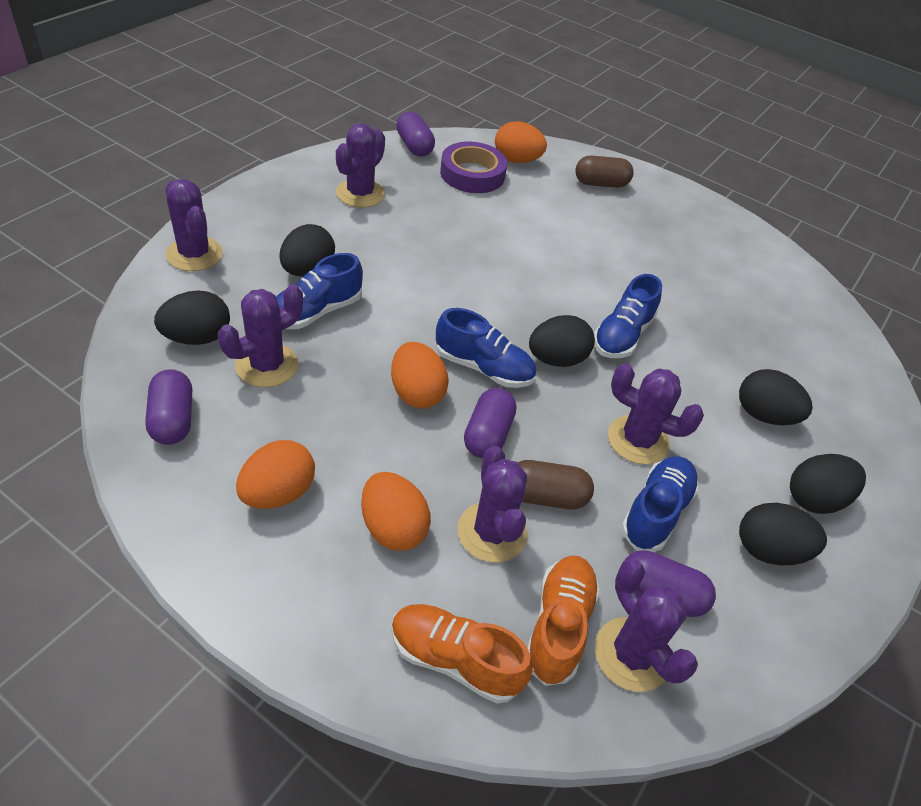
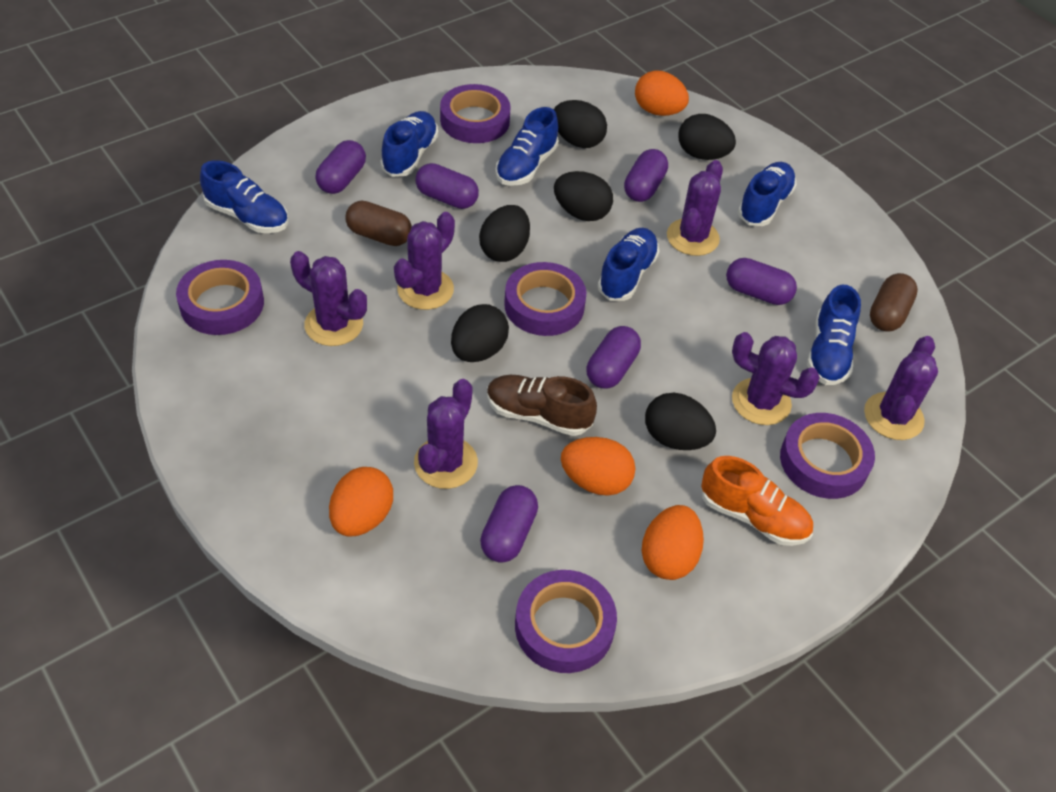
blue shoe: 4 -> 6
brown shoe: 0 -> 1
orange shoe: 2 -> 1
purple capsule: 4 -> 6
purple tape: 1 -> 5

